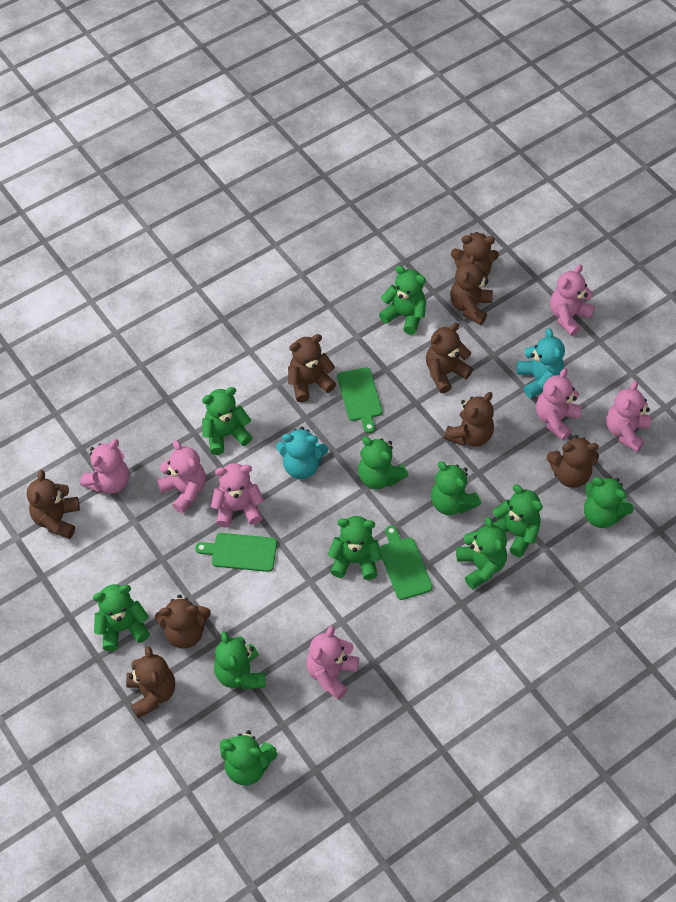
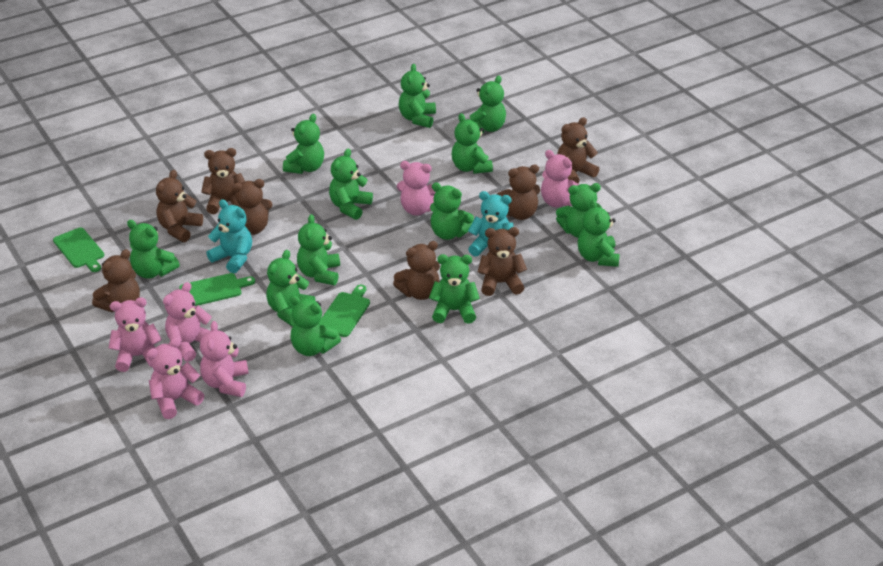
brown teddy bear: 9 -> 8
green teddy bear: 11 -> 13
pink teddy bear: 7 -> 6

